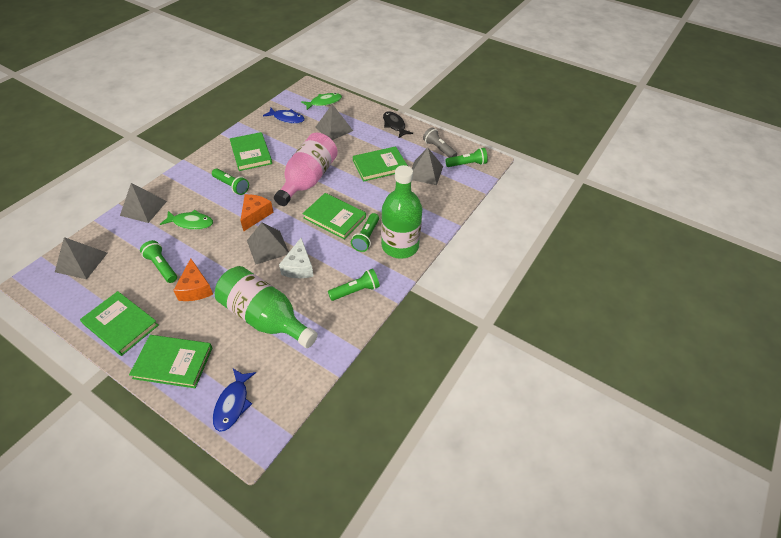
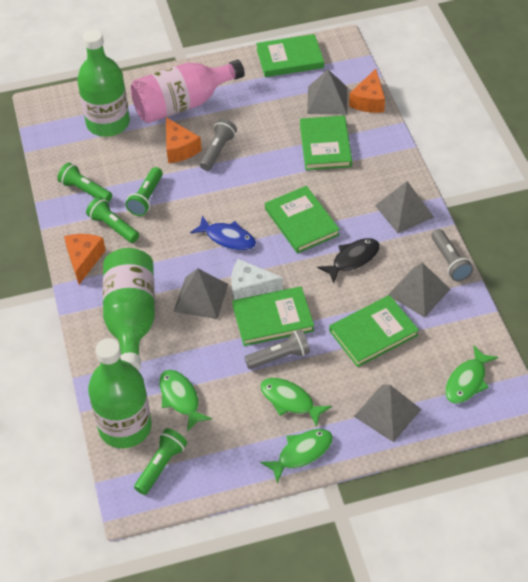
blue fish: 2 -> 1
green bottle: 2 -> 3
green fish: 2 -> 4
green flashlight: 5 -> 4
grey flashlight: 1 -> 3
orange cheese: 2 -> 3

